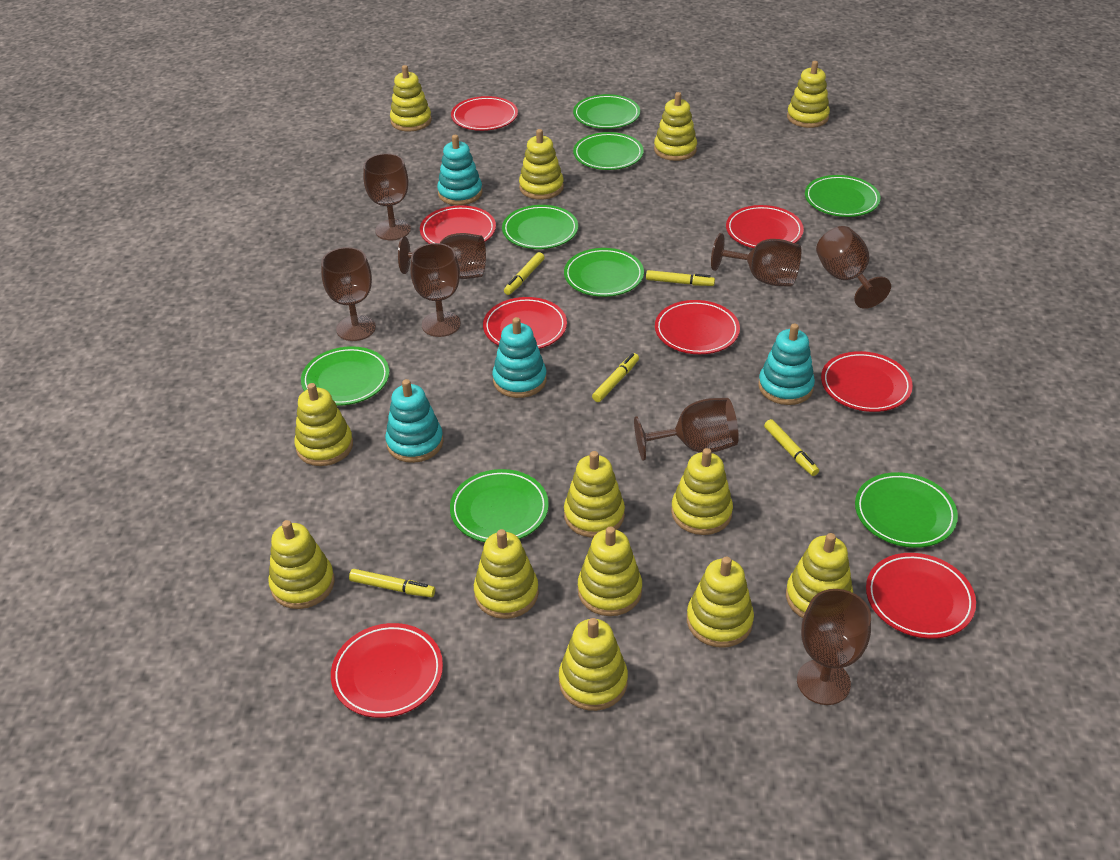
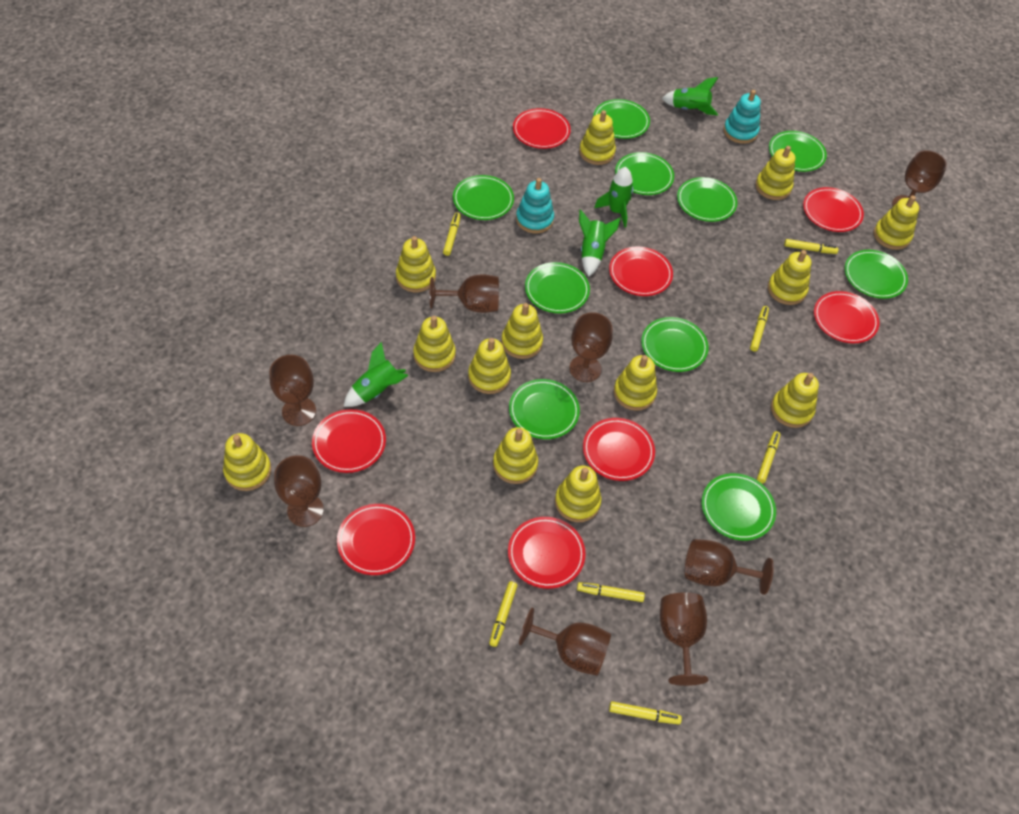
green plate: 8 -> 10
green rocket: 0 -> 4
turquoise stacking toy: 4 -> 2
yellow marker: 5 -> 7

